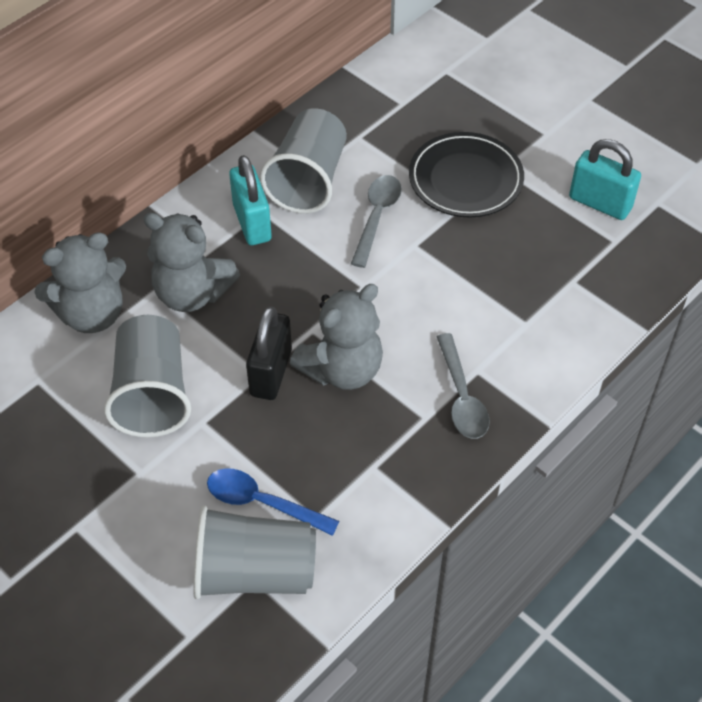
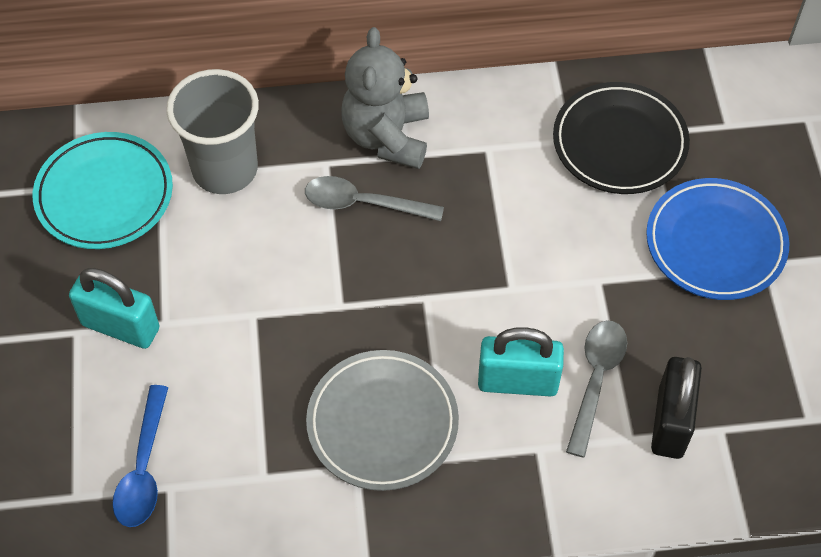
blue plate: 0 -> 1
grey cup: 3 -> 1
grey plate: 0 -> 1
grey teddy bear: 3 -> 1
turquoise plate: 0 -> 1

